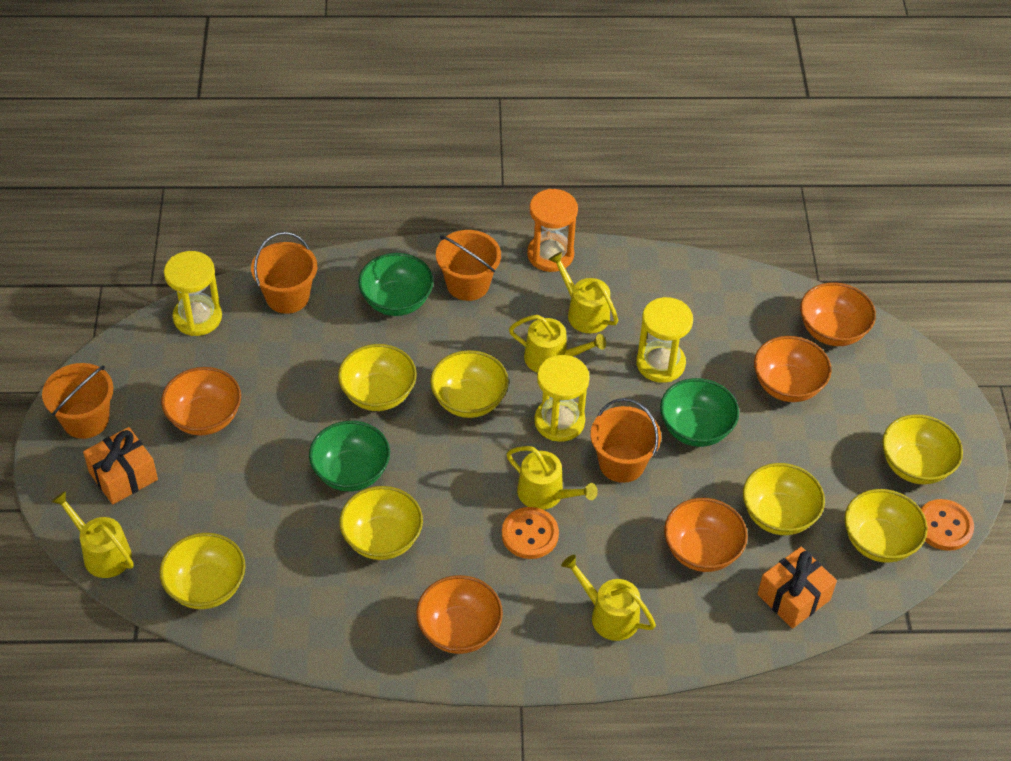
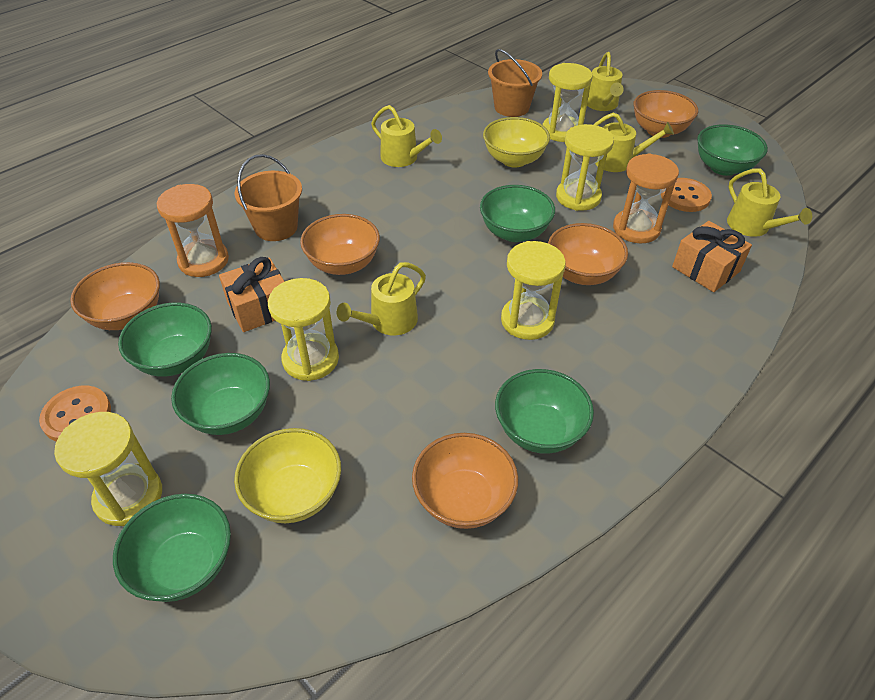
green bowl: 3 -> 6
orange bucket: 4 -> 2
orange hourglass: 1 -> 2
yellow bowl: 7 -> 2
yellow hourglass: 3 -> 5

